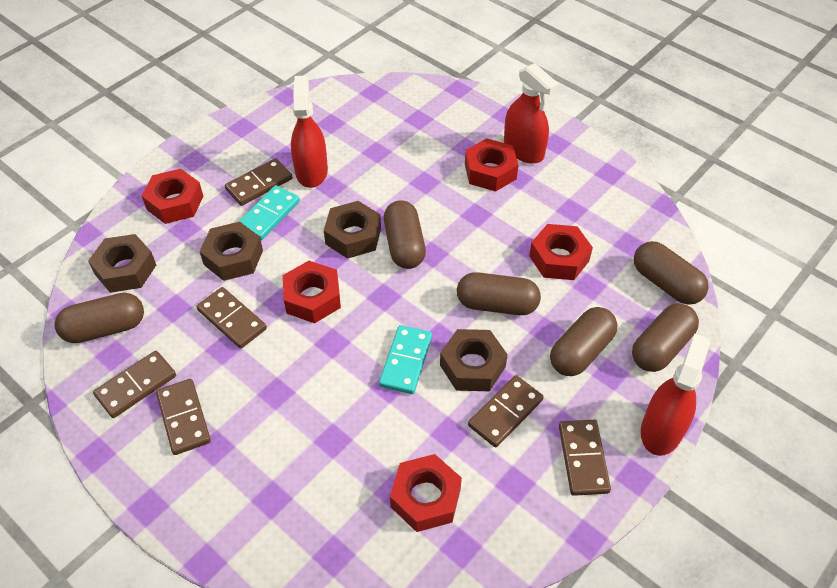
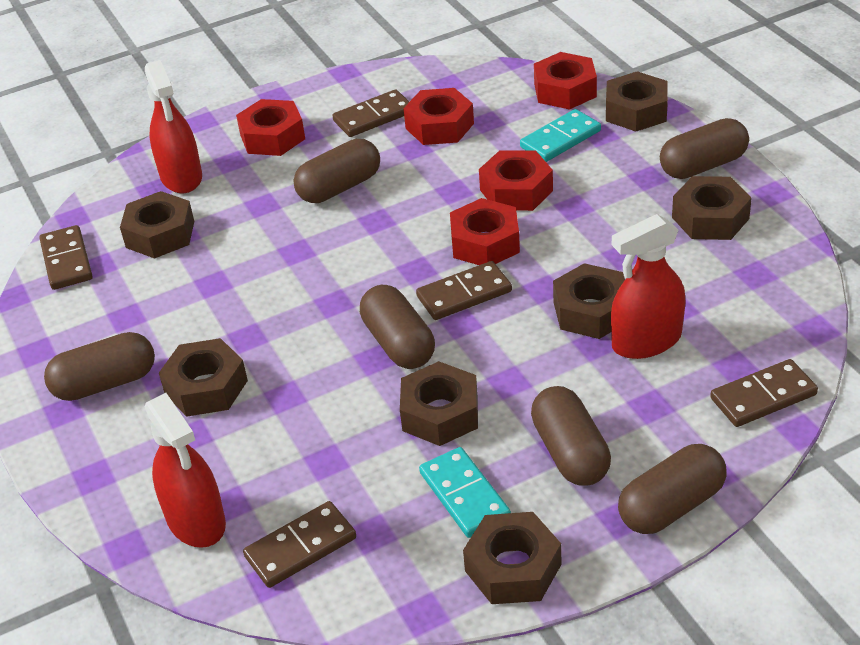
brown domino: 6 -> 5
brown nut: 4 -> 7

